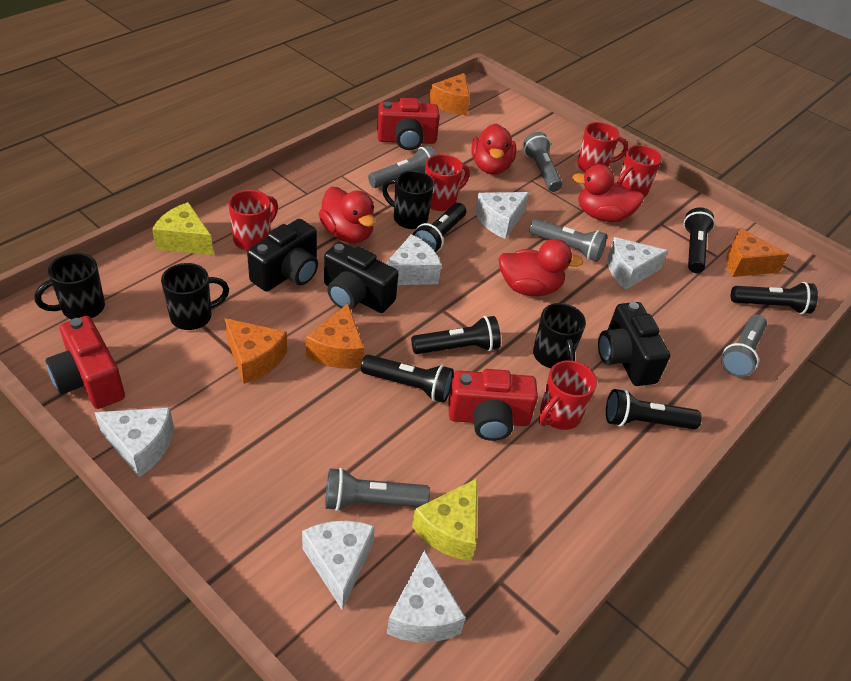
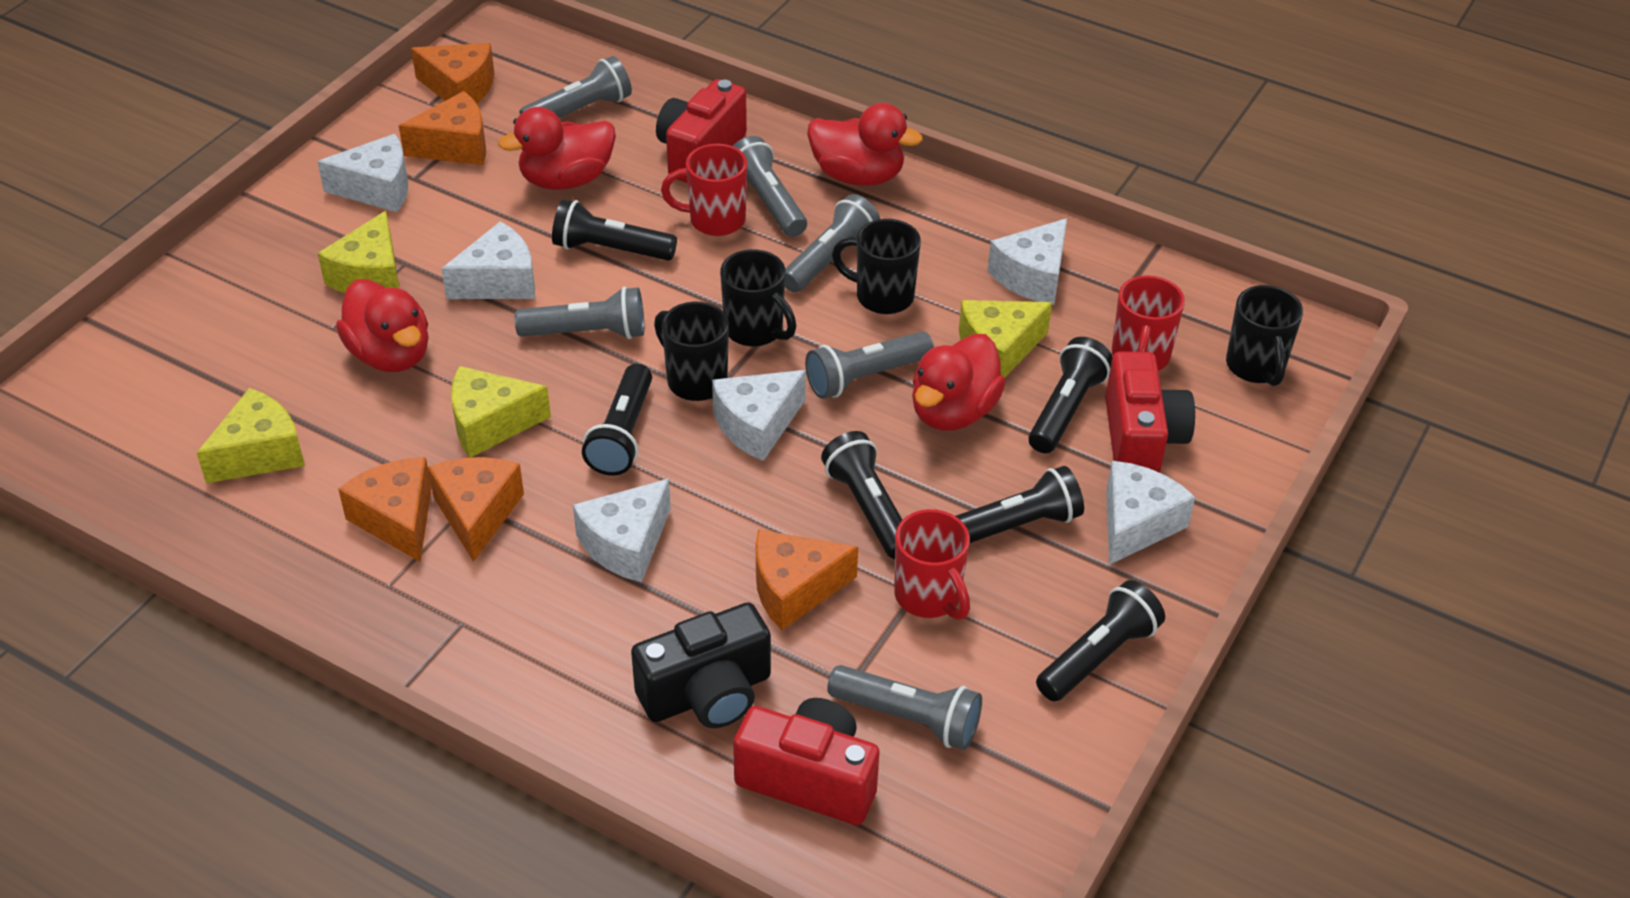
black camera: 3 -> 1
grey flashlight: 5 -> 6
orange cheese: 4 -> 5
red mug: 5 -> 3
yellow cheese: 2 -> 4

